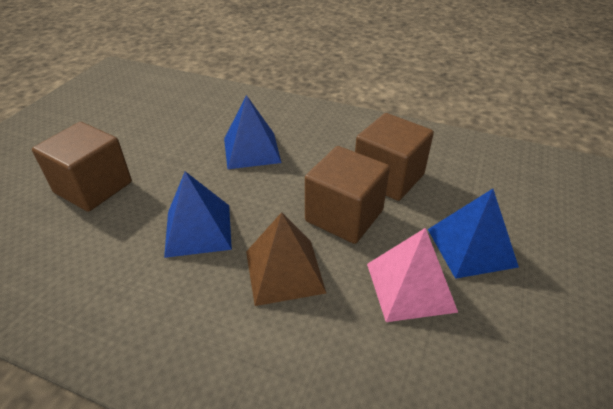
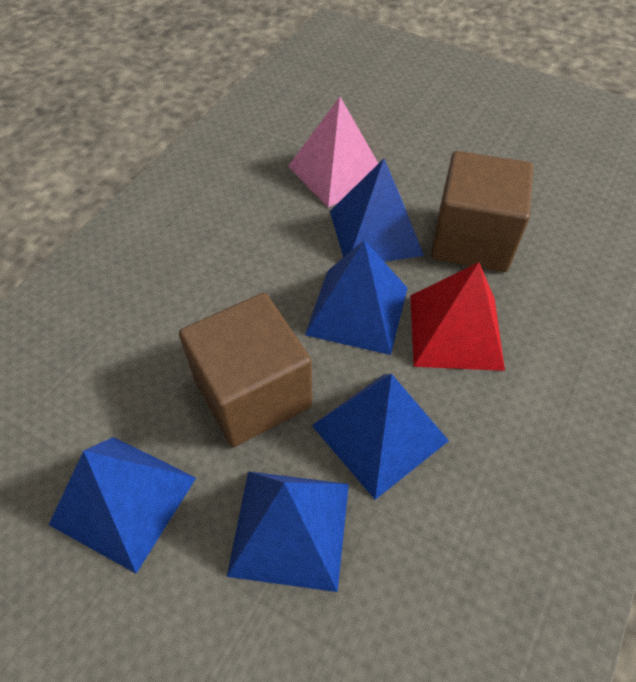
blue pyramid: 3 -> 5
brown cube: 3 -> 2
brown pyramid: 1 -> 0
red pyramid: 0 -> 1

